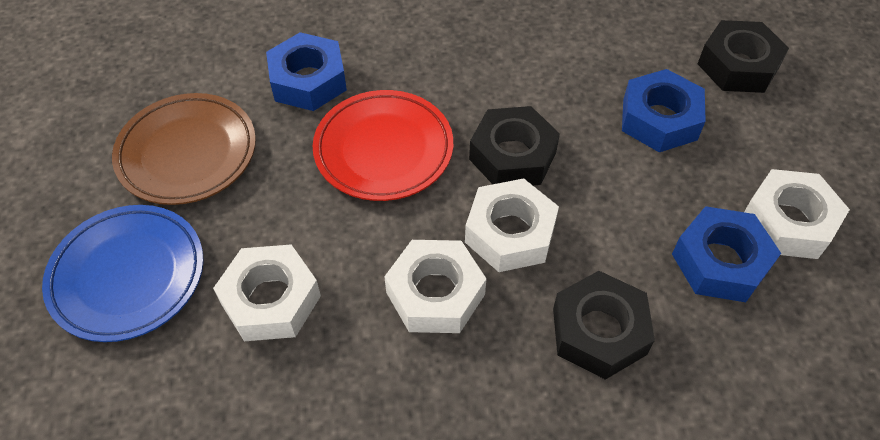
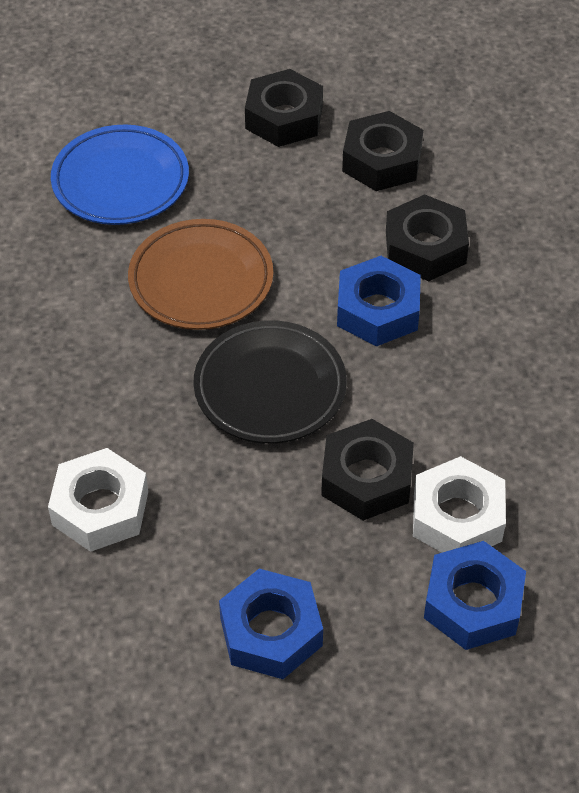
black nut: 3 -> 4
black plate: 0 -> 1
red plate: 1 -> 0
white nut: 4 -> 2

